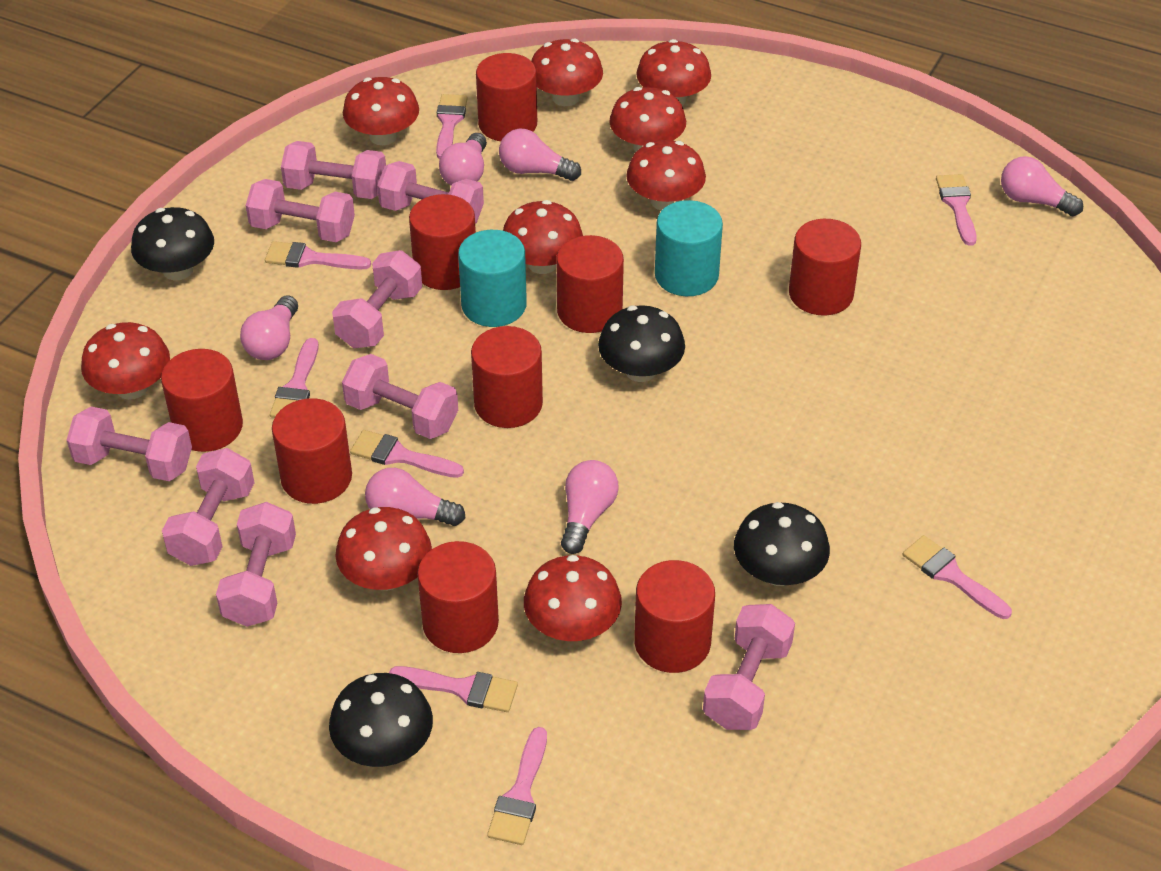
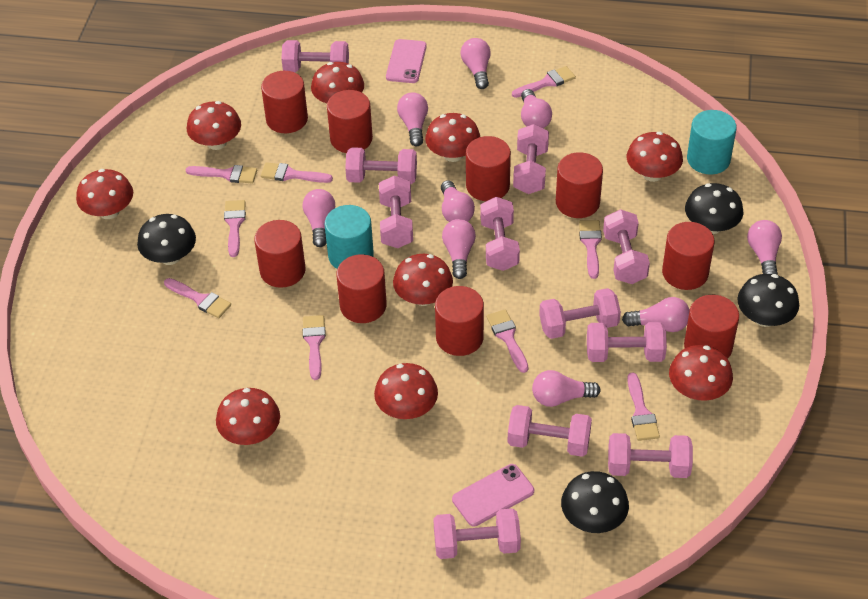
pink brush: 8 -> 9
pink dumbbell: 9 -> 11
pink light bulb: 6 -> 9
pink phone: 0 -> 2

